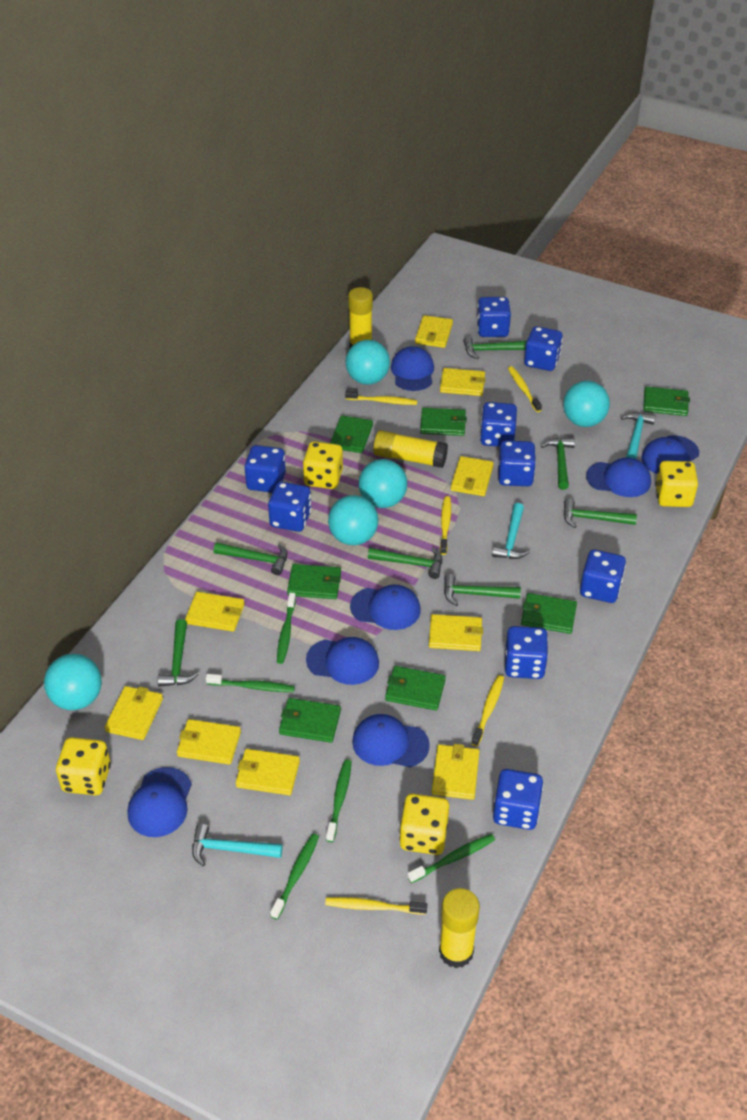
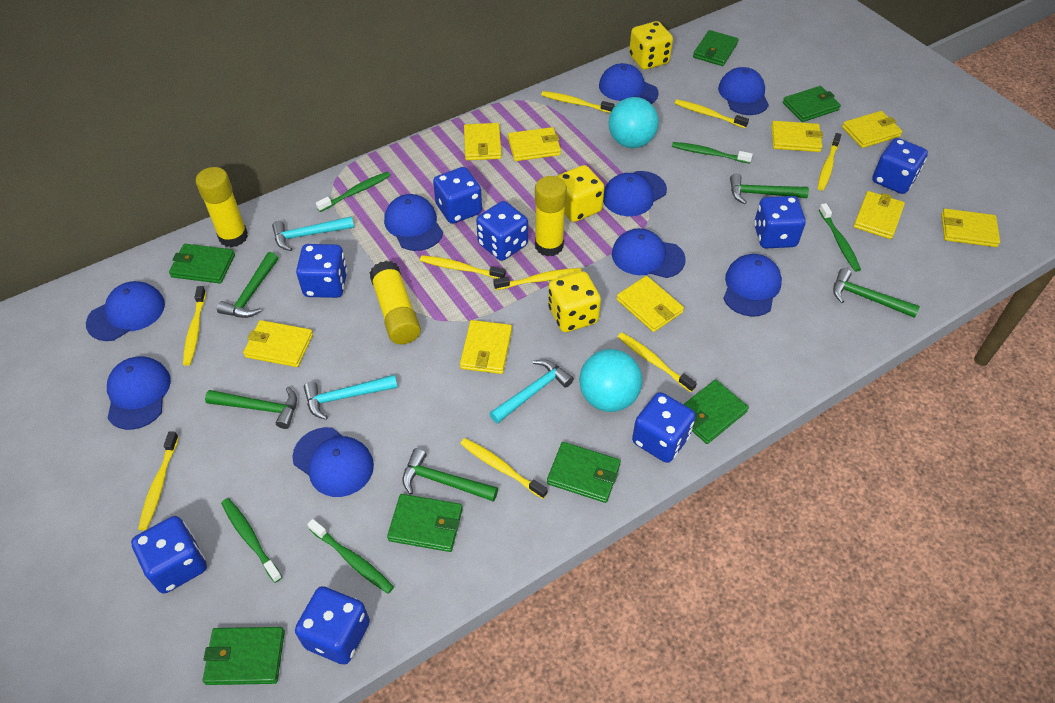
blue cap: 7 -> 9
blue dice: 9 -> 8
green hammer: 7 -> 5
turquoise ball: 5 -> 2
yellow dice: 4 -> 3
yellow toothbrush: 5 -> 9

